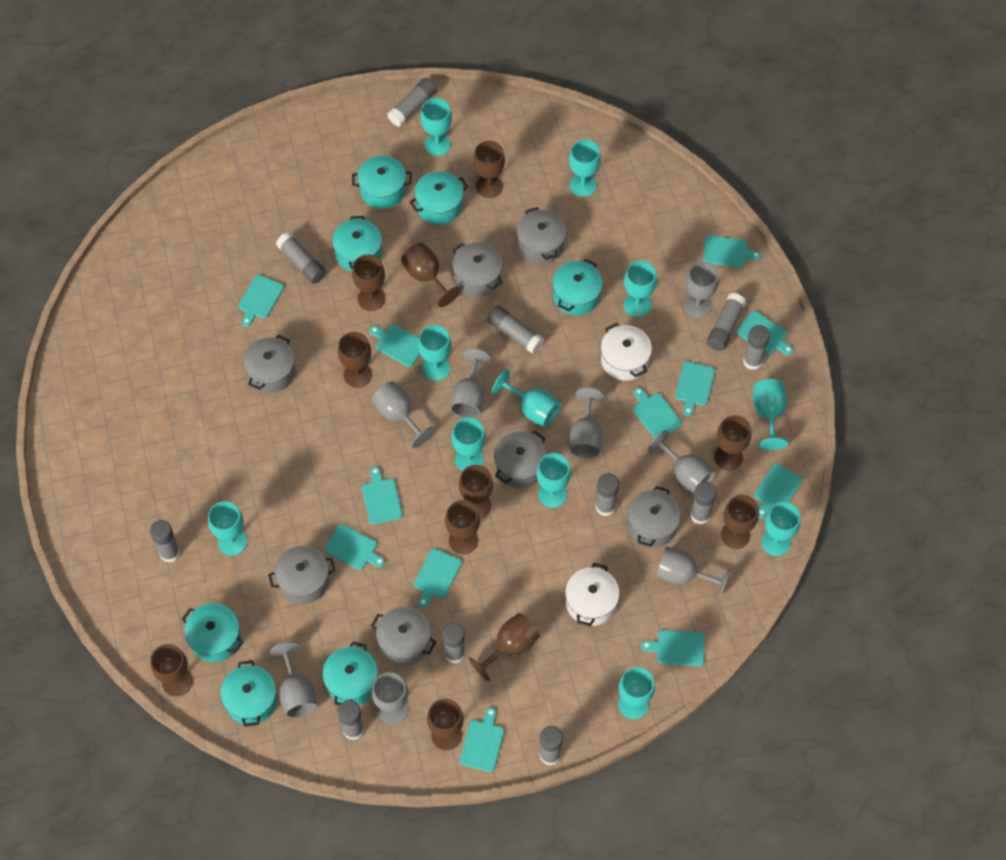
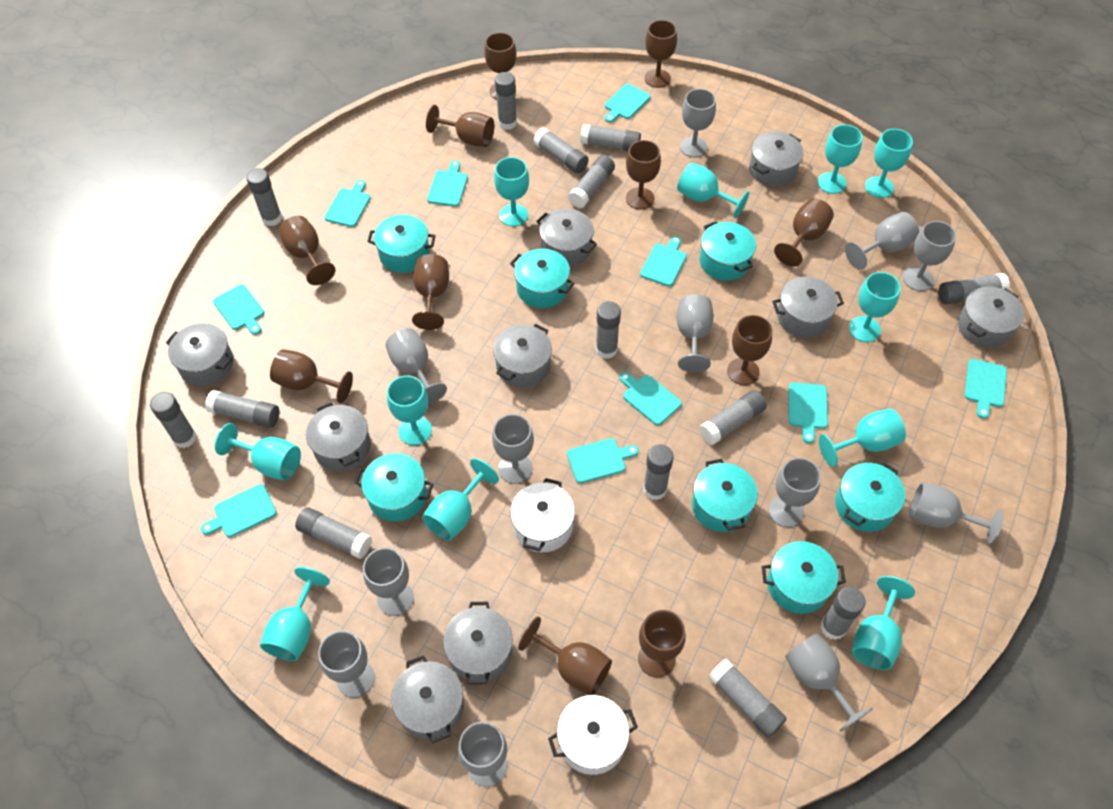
grey glue stick: 11 -> 14
grey goblet: 8 -> 12
grey pot: 7 -> 9
turquoise cutting board: 12 -> 10

